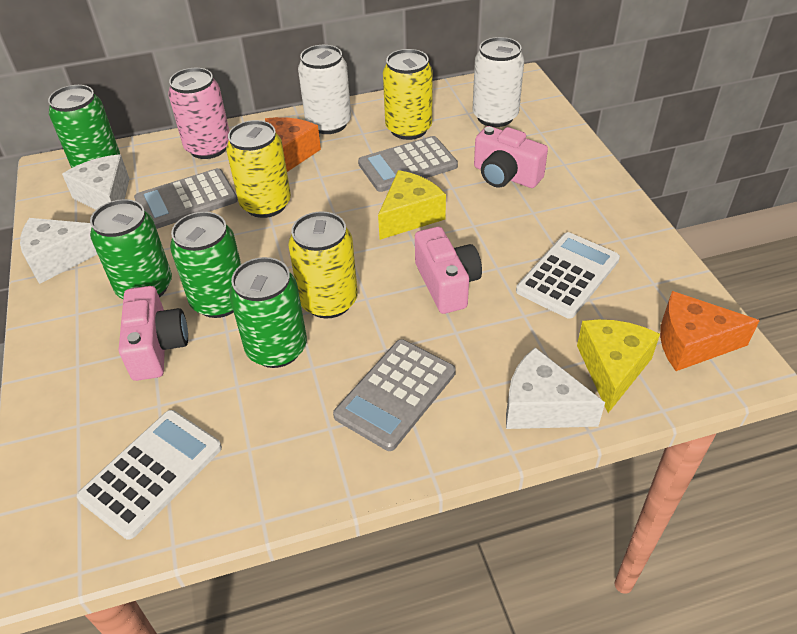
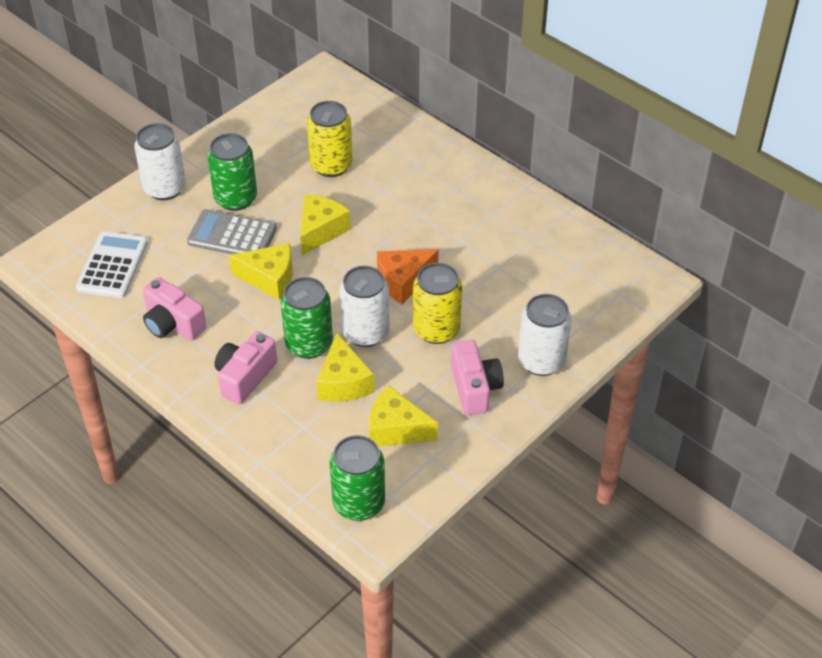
green can: 4 -> 3
grey calculator: 3 -> 1
orange cheese: 2 -> 1
pink can: 1 -> 0
white calculator: 2 -> 1
white can: 2 -> 3
white cheese: 3 -> 0
yellow can: 3 -> 2
yellow cheese: 2 -> 4

